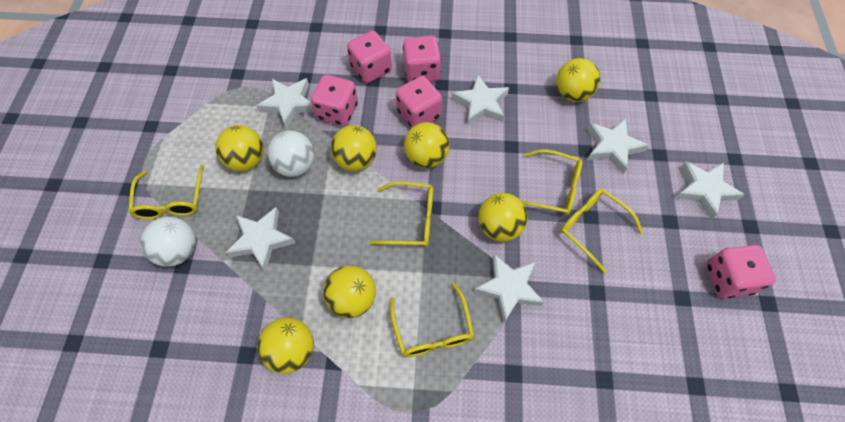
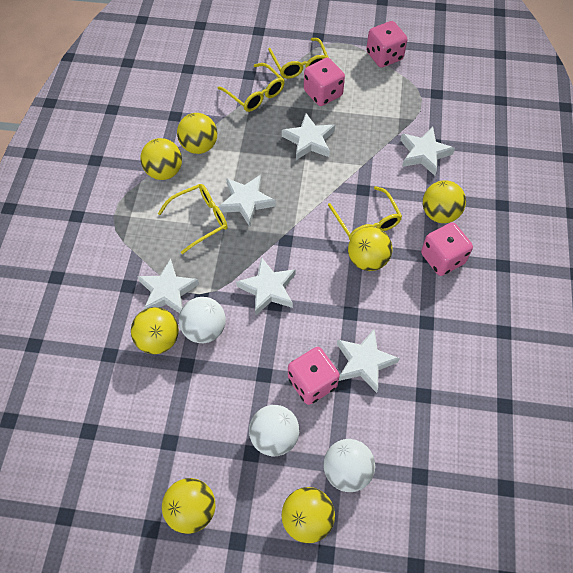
pink dice: 5 -> 4
white ball: 2 -> 3
yellow glasses: 5 -> 4

